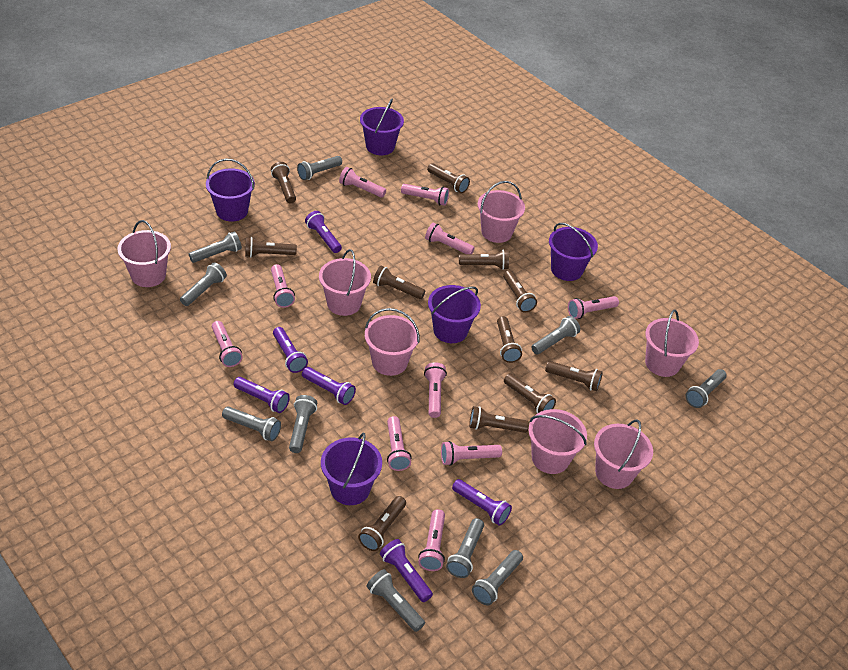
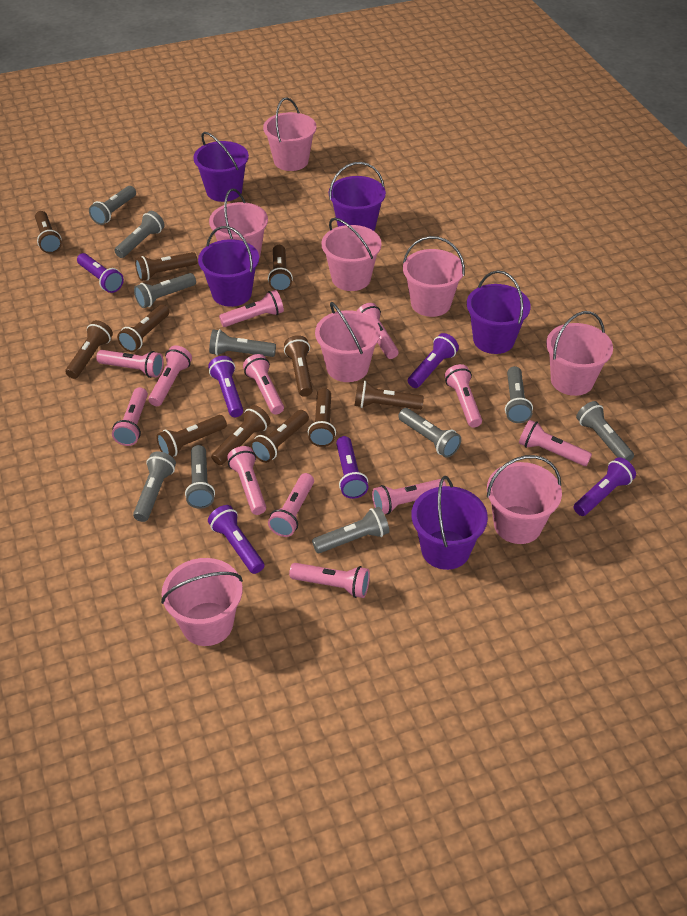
pink bucket: 7 -> 8
pink flashlight: 10 -> 12

